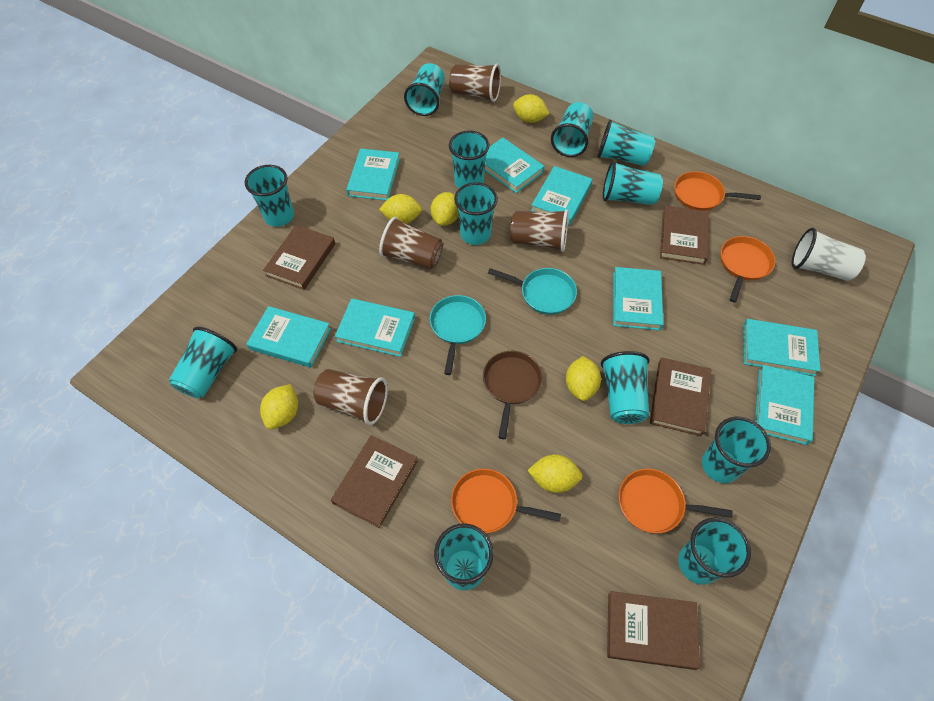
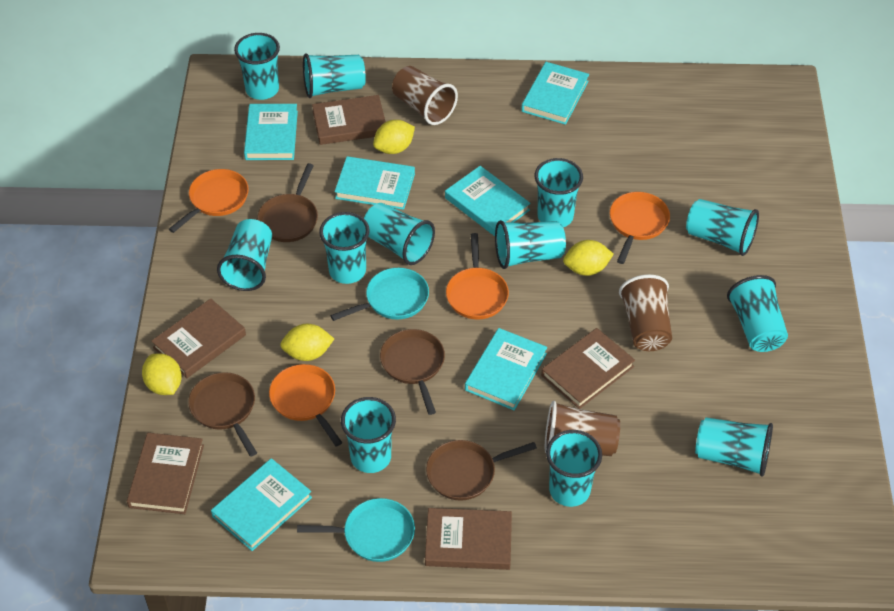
brown cup: 4 -> 3
brown pan: 1 -> 4
turquoise book: 8 -> 6
white cup: 1 -> 0
yellow lemon: 6 -> 4

